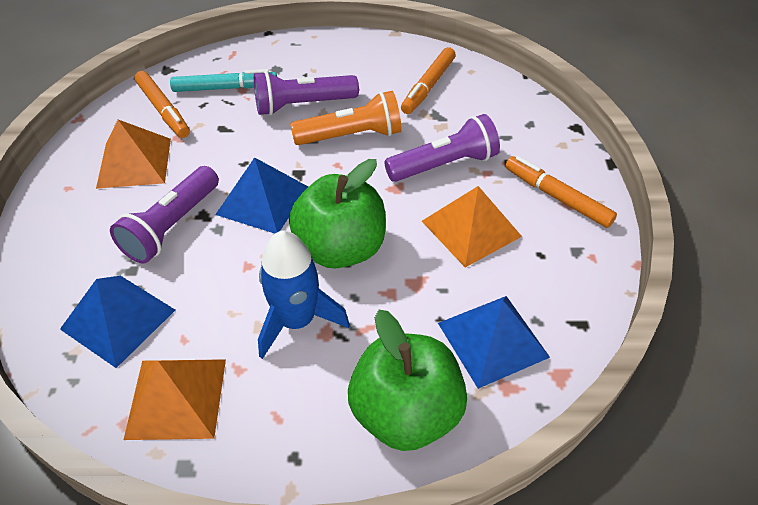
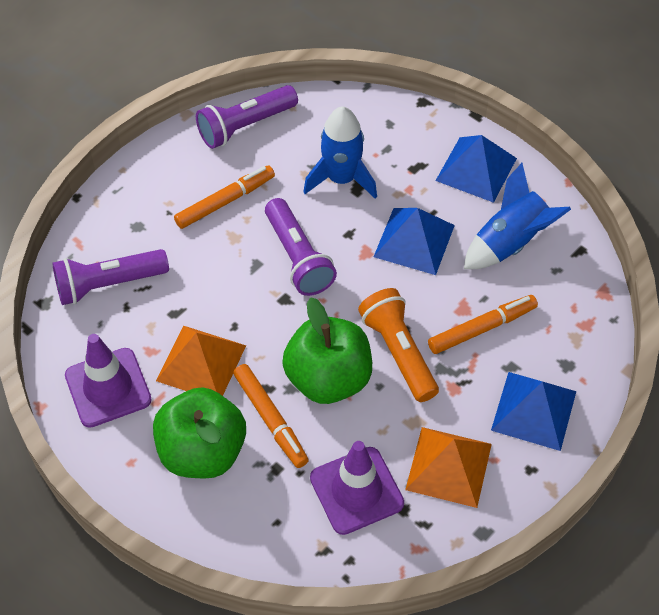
blue rocket: 1 -> 2
orange pyramid: 3 -> 2
purple traffic cone: 0 -> 2
turquoise marker: 1 -> 0

